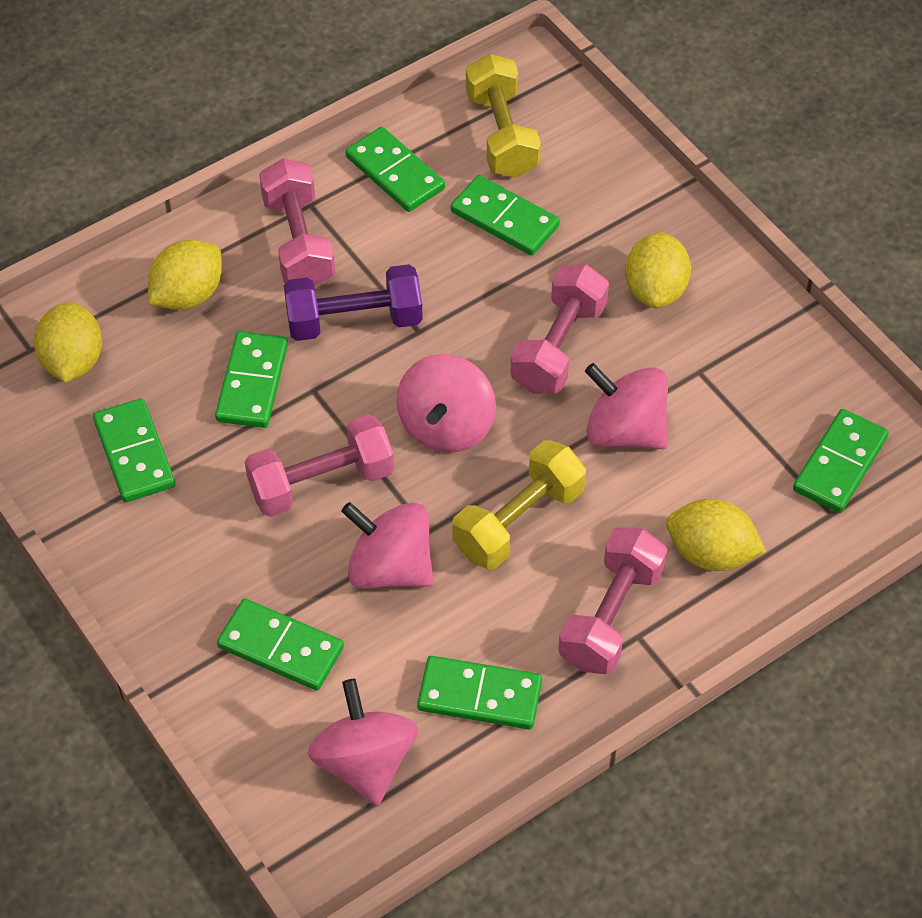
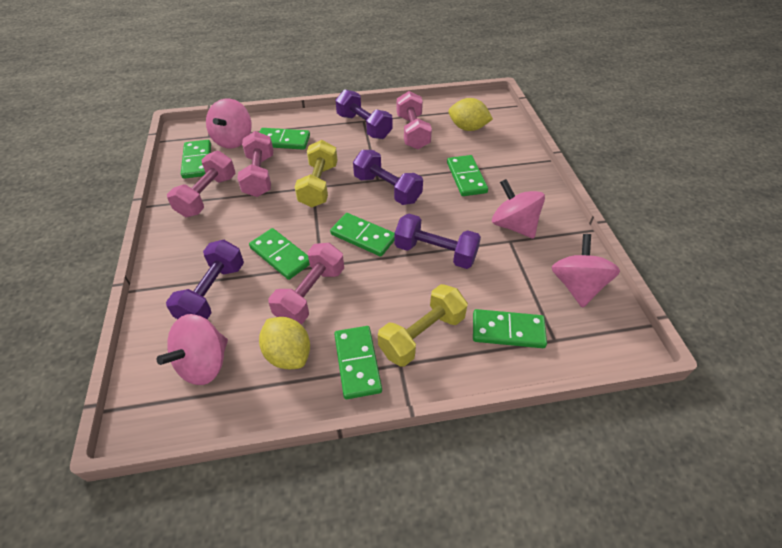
purple dumbbell: 1 -> 4
yellow lemon: 4 -> 2

